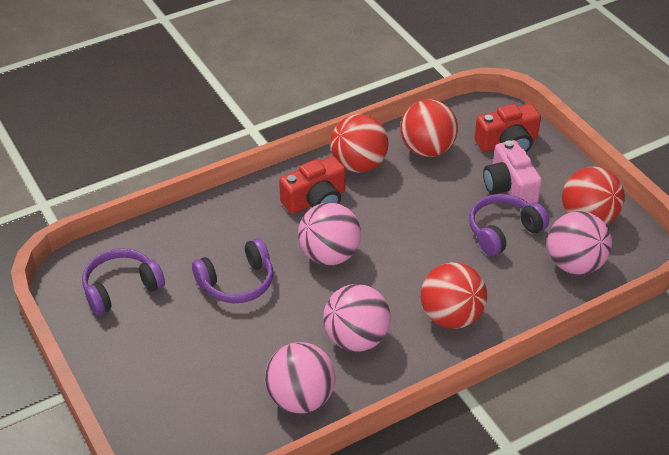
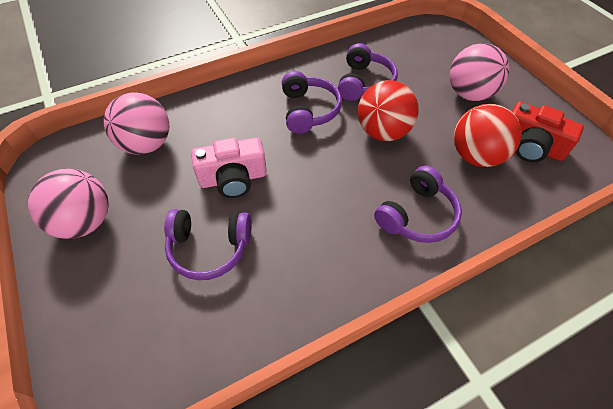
pink ball: 4 -> 3
purple headphones: 3 -> 4
red ball: 4 -> 2
red camera: 2 -> 1

